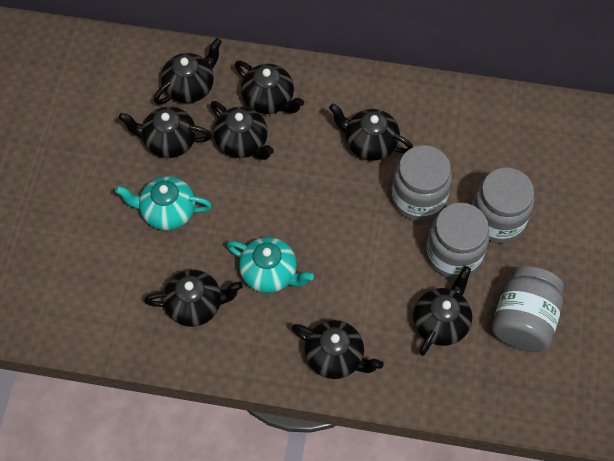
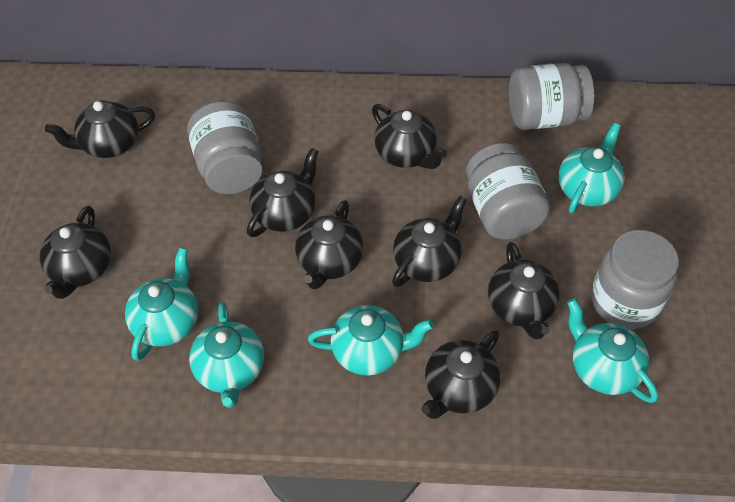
turquoise teapot: 2 -> 5

